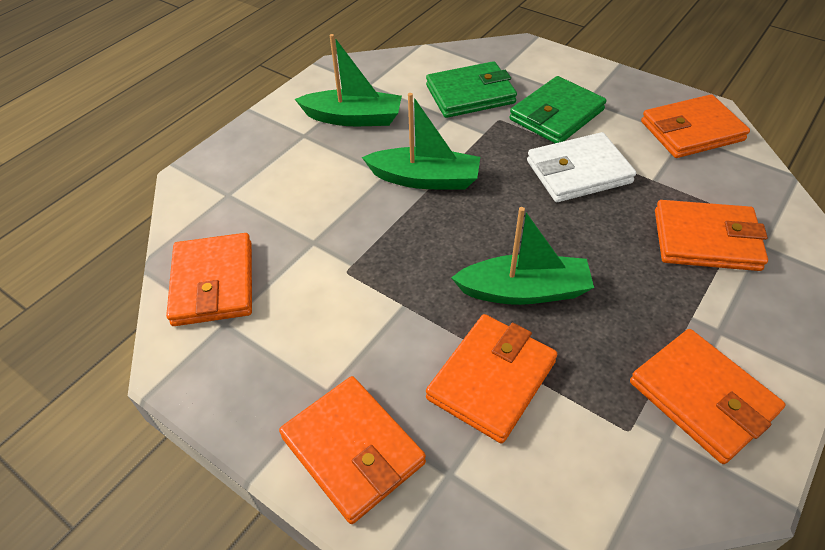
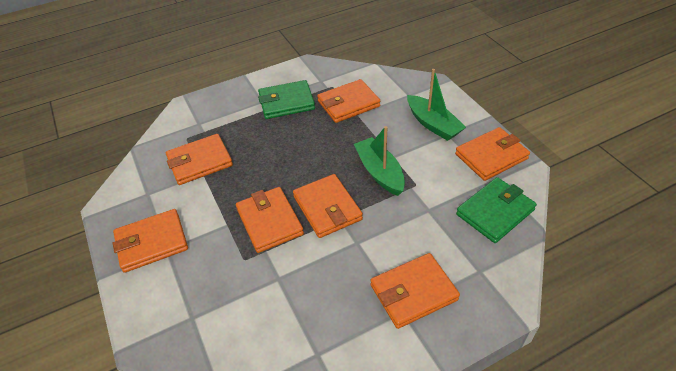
green boat: 3 -> 2
orange wallet: 6 -> 7
white wallet: 1 -> 0

